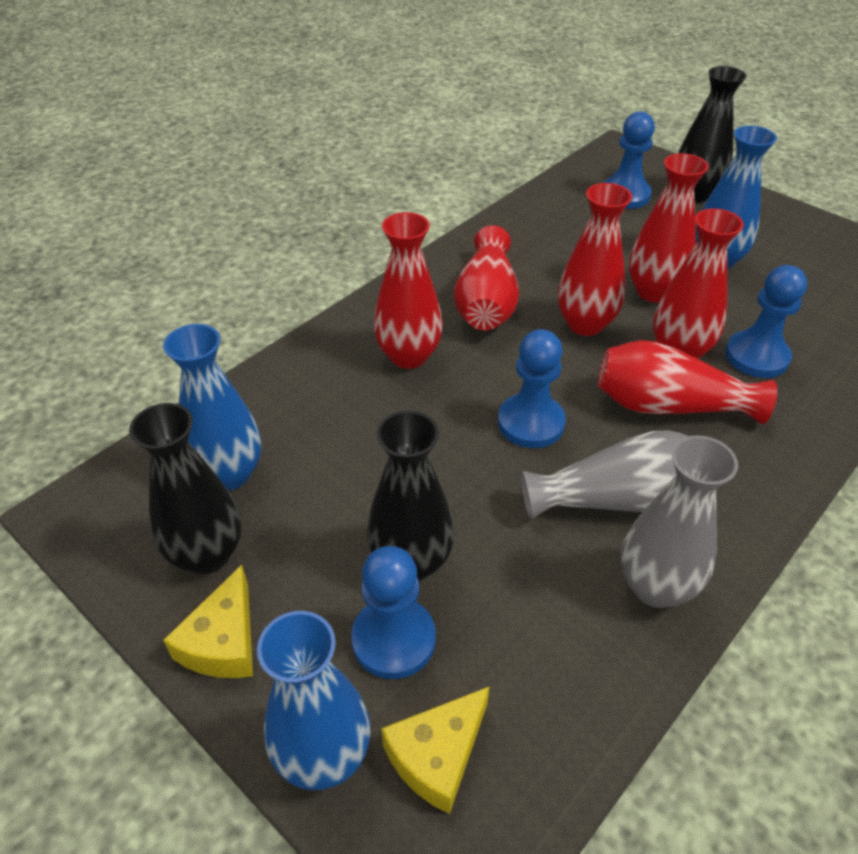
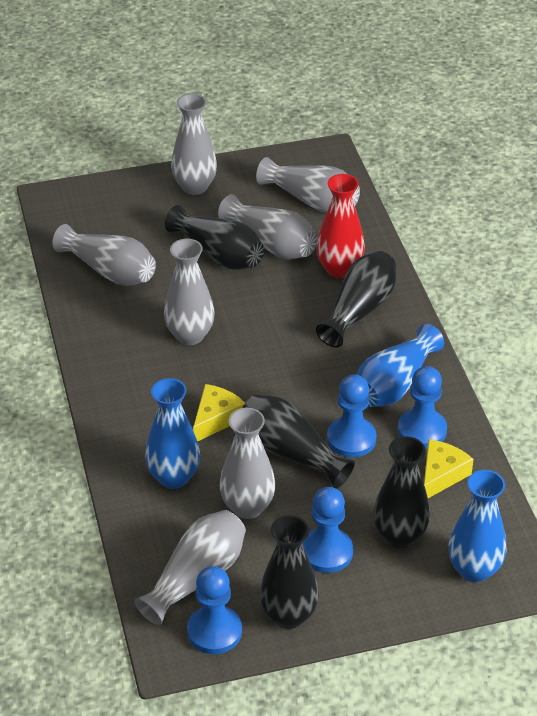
black vase: 3 -> 5
grey vase: 2 -> 7
red vase: 6 -> 1

